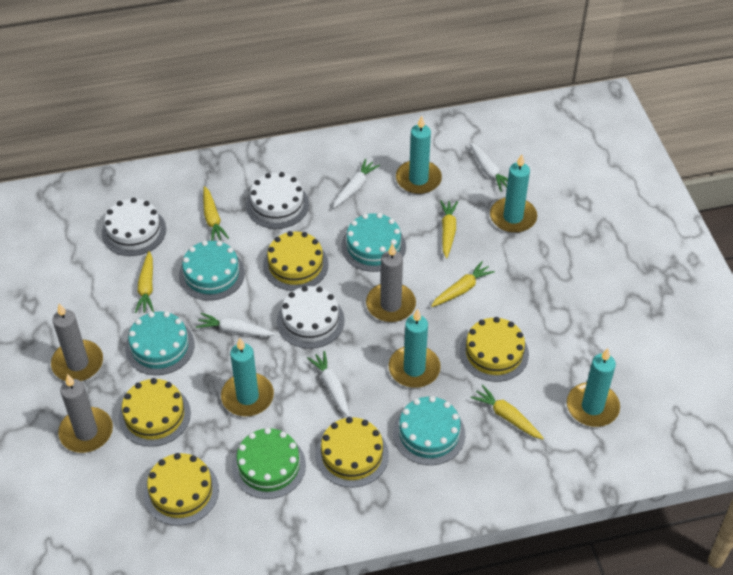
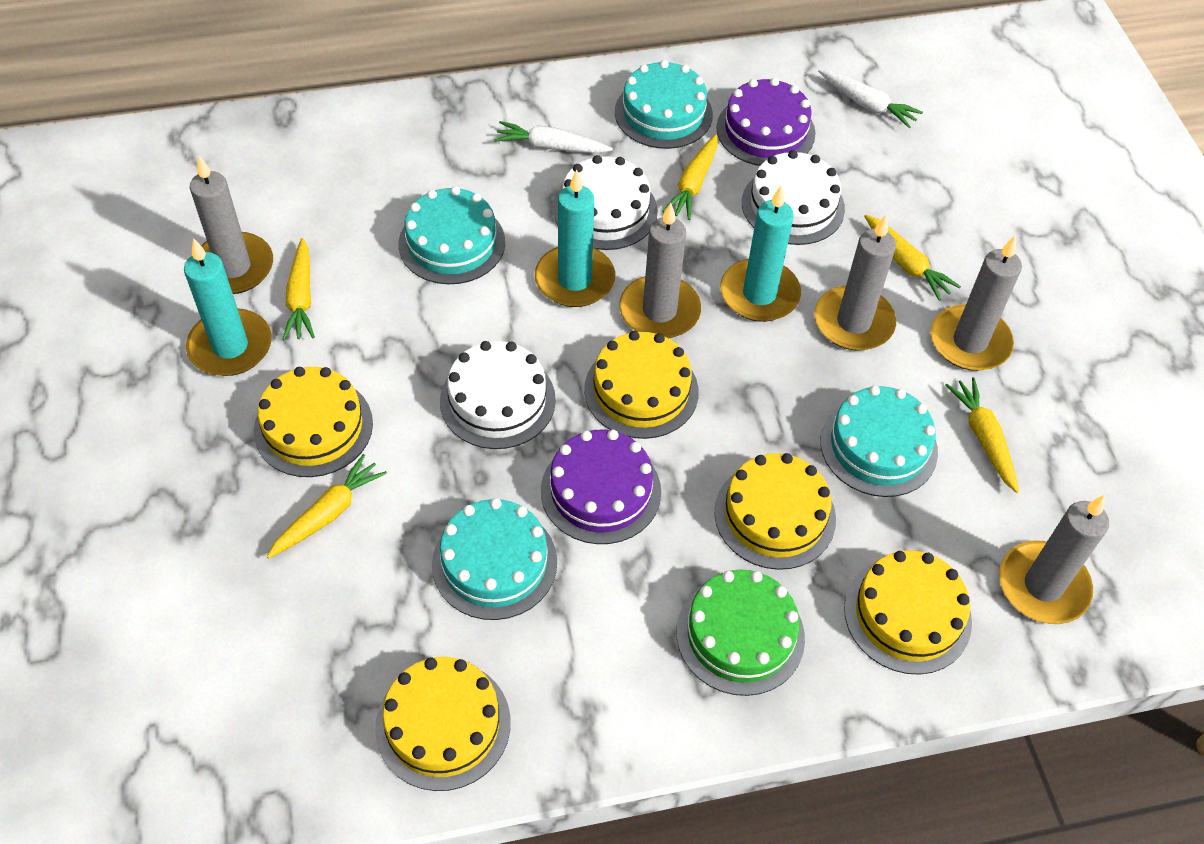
grey candle: 3 -> 5
purple cake: 0 -> 2
turquoise candle: 5 -> 3
white carrot: 4 -> 2

